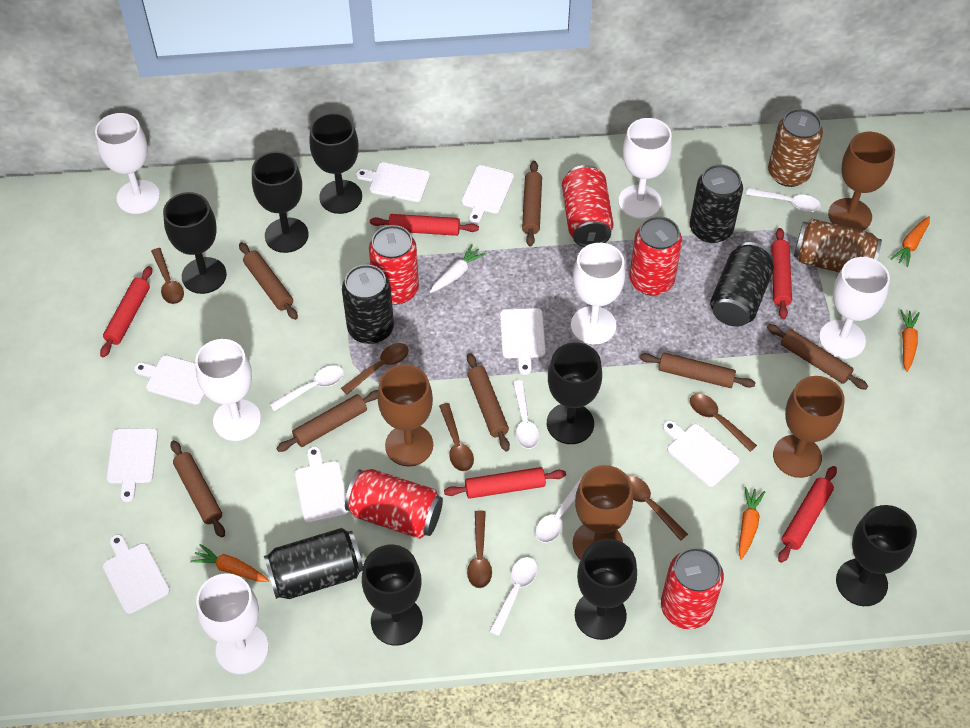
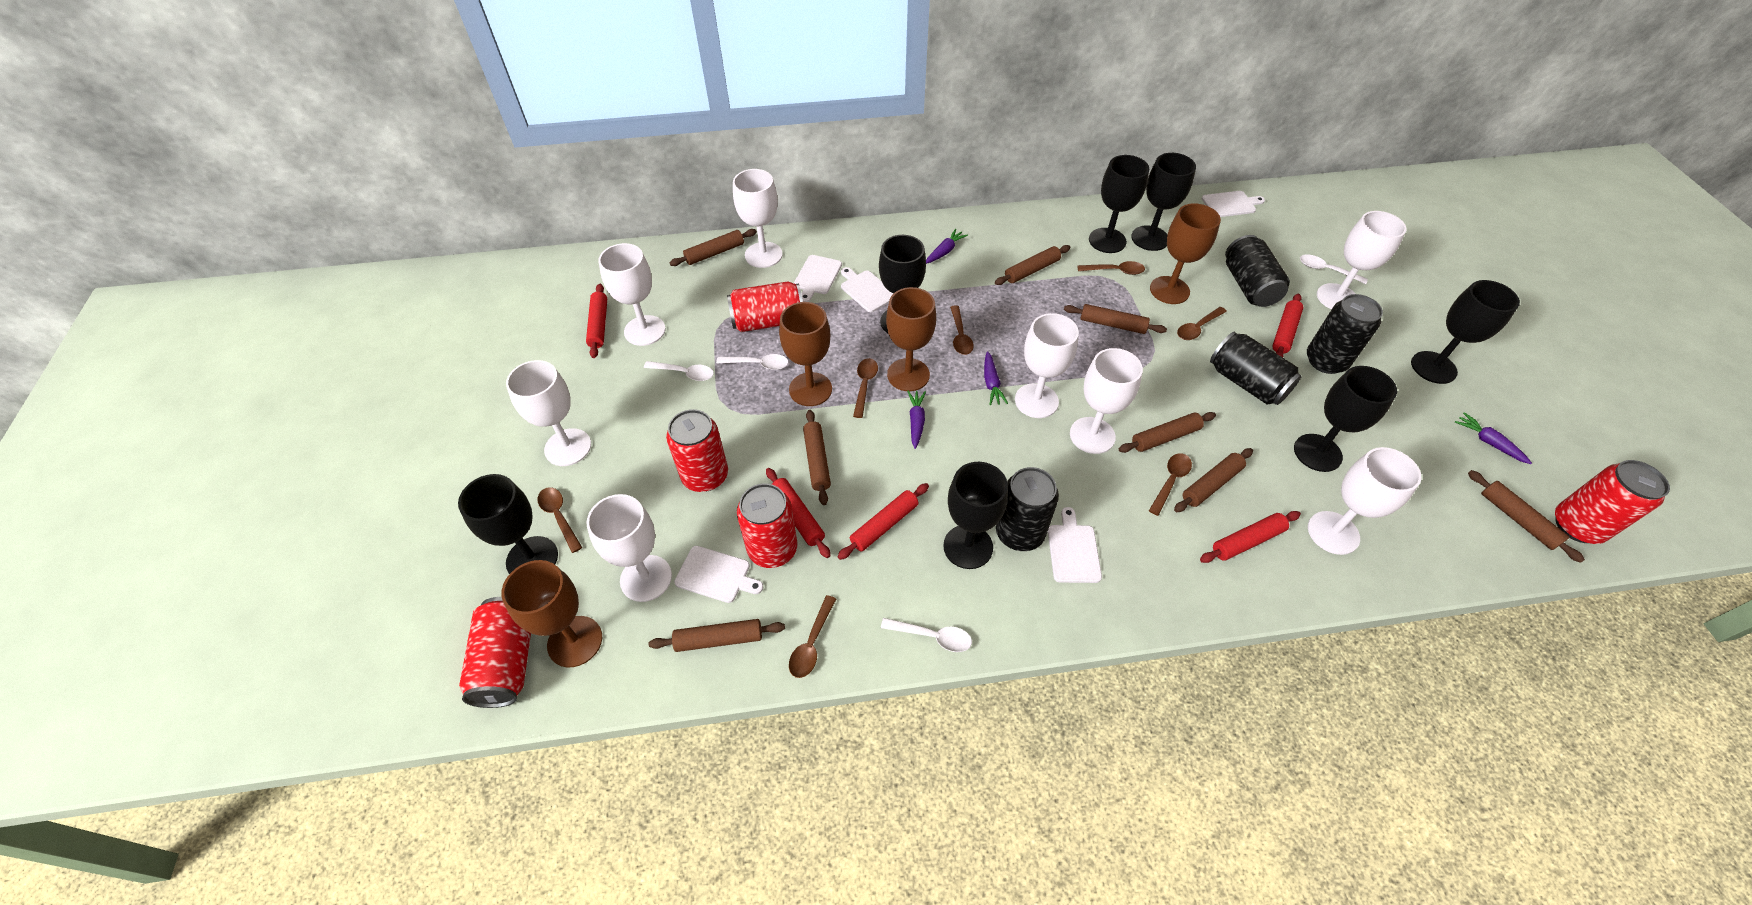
brown can: 2 -> 0
brown rolling pin: 7 -> 8
brown spoon: 6 -> 7
orange carrot: 4 -> 0
purple carrot: 0 -> 4
white carrot: 1 -> 0
white cutting board: 8 -> 5
white goblet: 6 -> 8
white spoon: 5 -> 4

